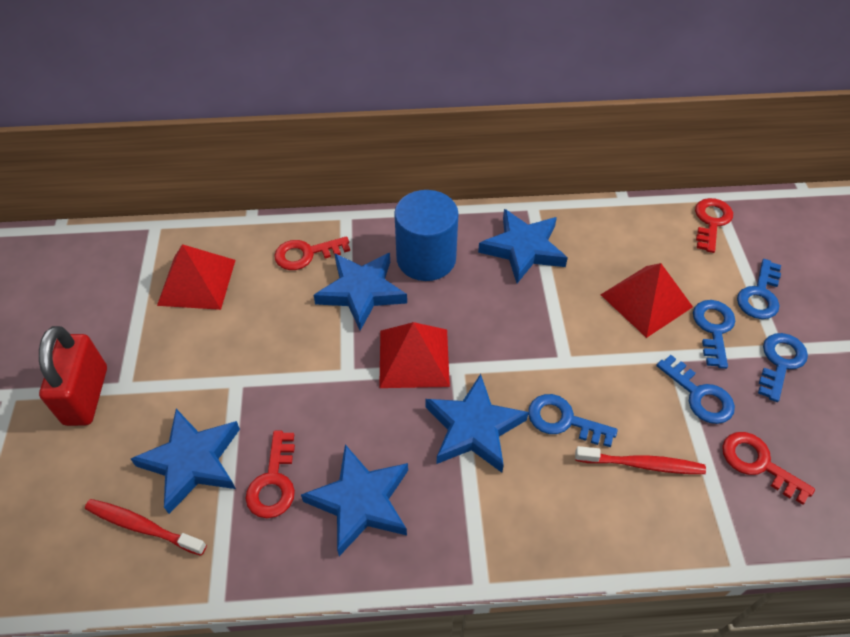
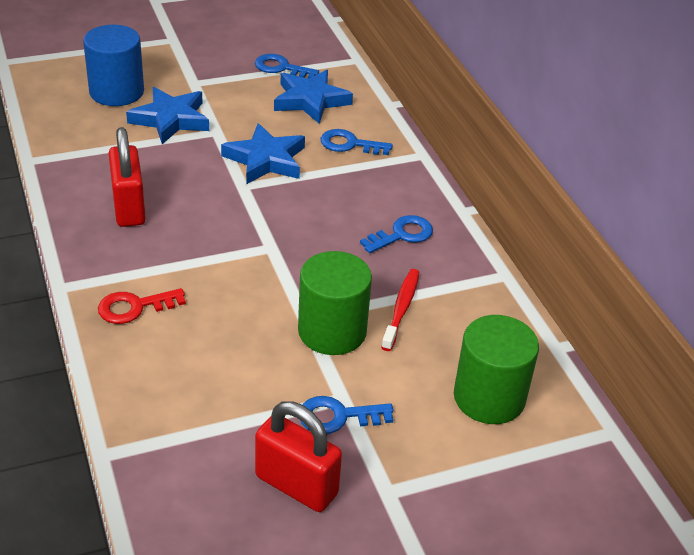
blue key: 5 -> 4
blue star: 5 -> 3
green cylinder: 0 -> 2
red key: 4 -> 1
red padlock: 1 -> 2
red pyramid: 3 -> 0
red toothbrush: 2 -> 1

